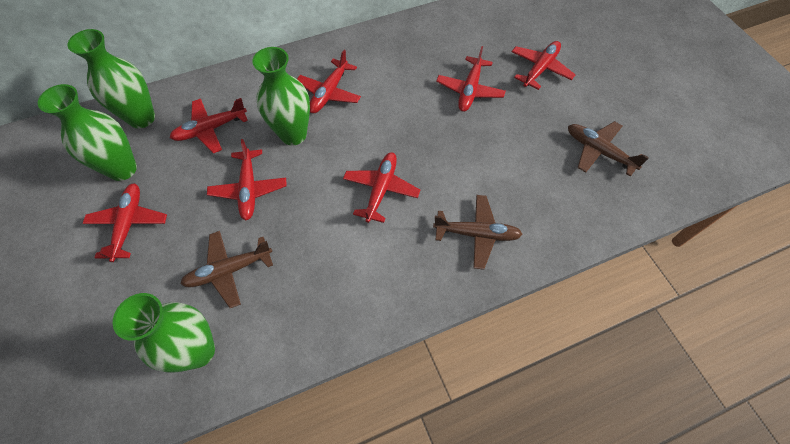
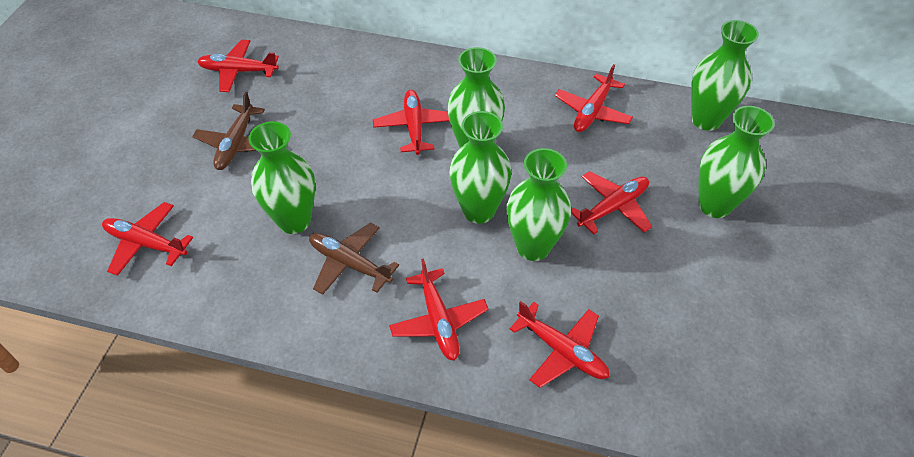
brown plane: 3 -> 2
green vase: 4 -> 6

